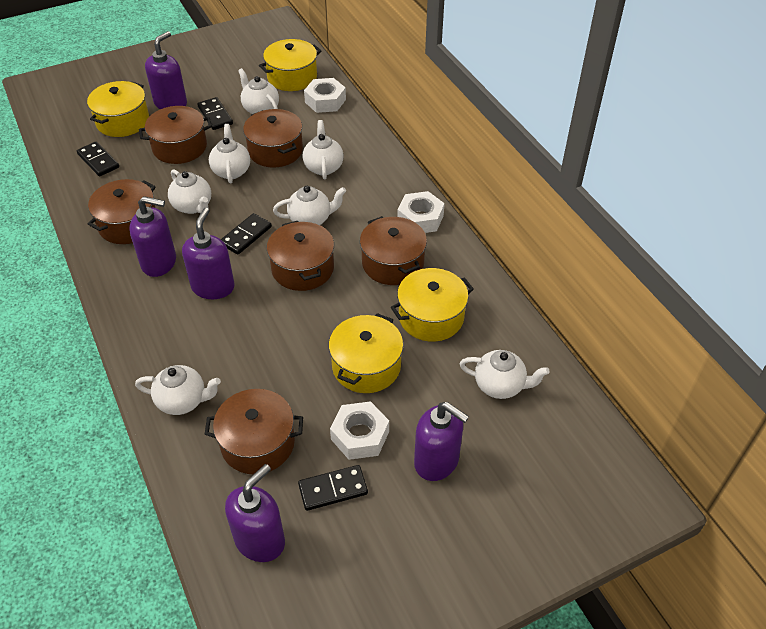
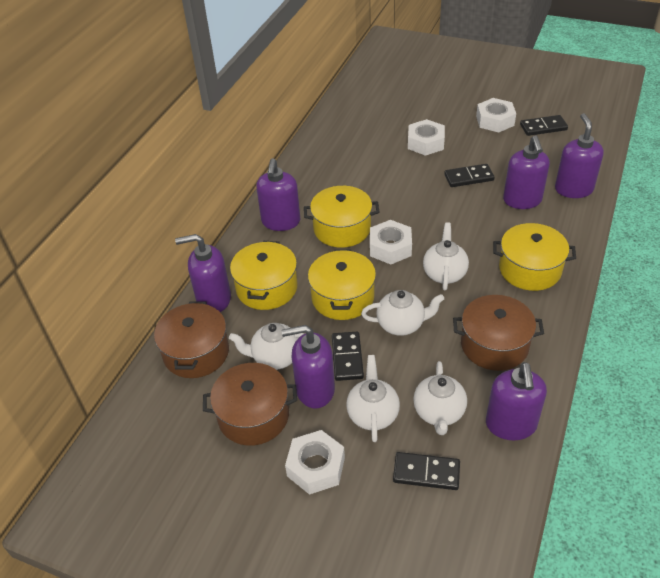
brown pot: 6 -> 3
purple soap dispenser: 5 -> 6
white nut: 3 -> 4
white teapot: 7 -> 5

